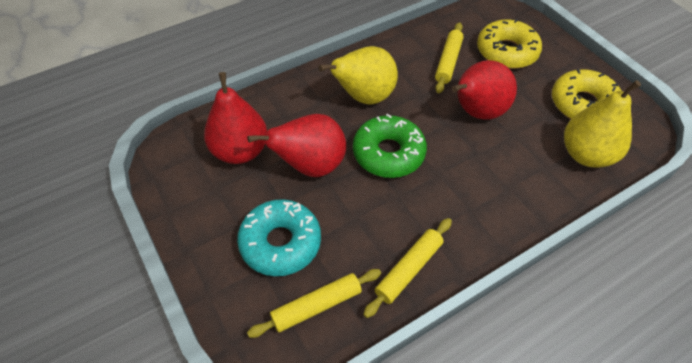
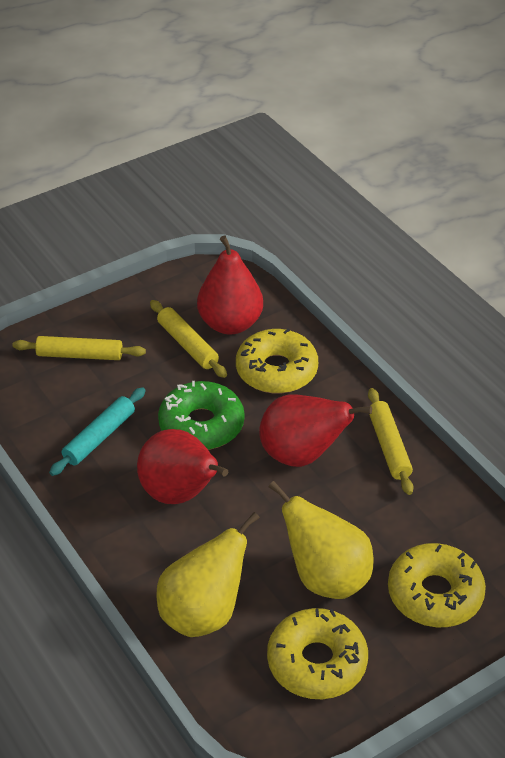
turquoise donut: 1 -> 0
turquoise rolling pin: 0 -> 1
yellow donut: 2 -> 3

